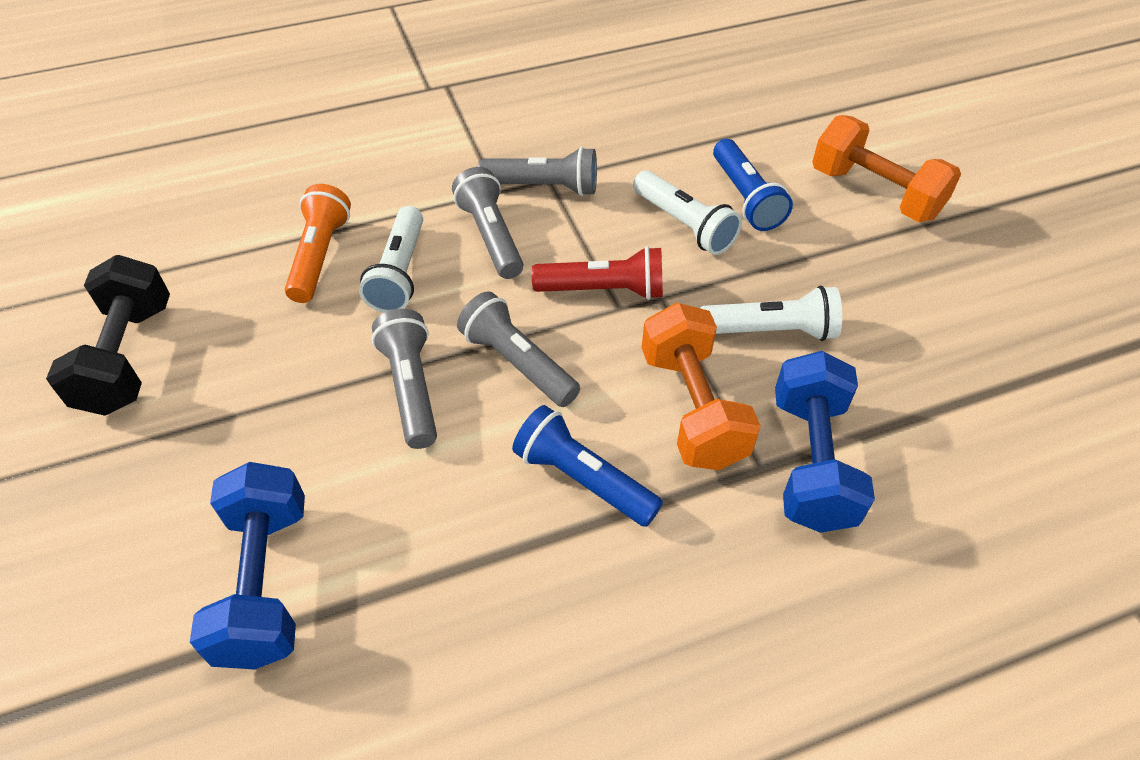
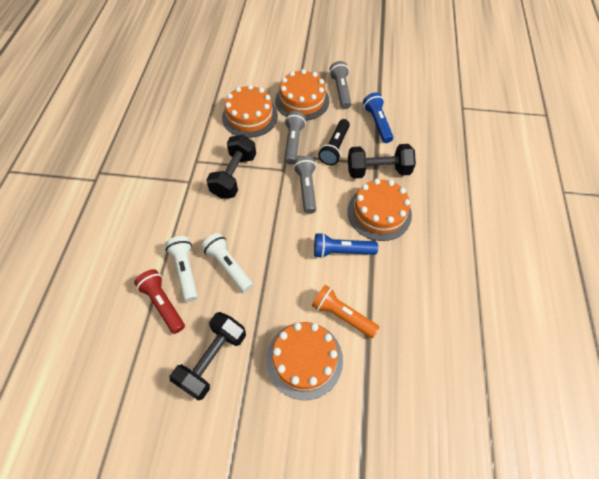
black dumbbell: 1 -> 3
black flashlight: 0 -> 1
blue dumbbell: 2 -> 0
grey flashlight: 4 -> 3
orange cake: 0 -> 4
orange dumbbell: 2 -> 0
white flashlight: 3 -> 2

